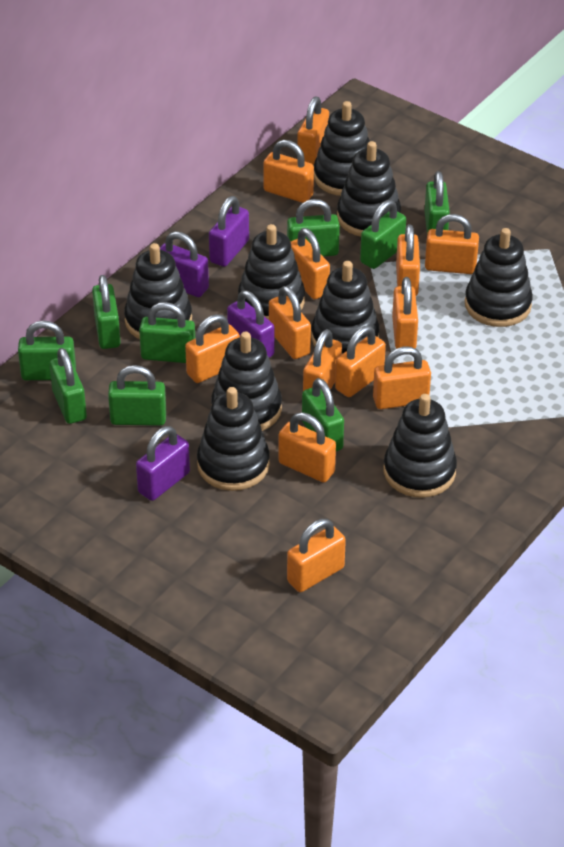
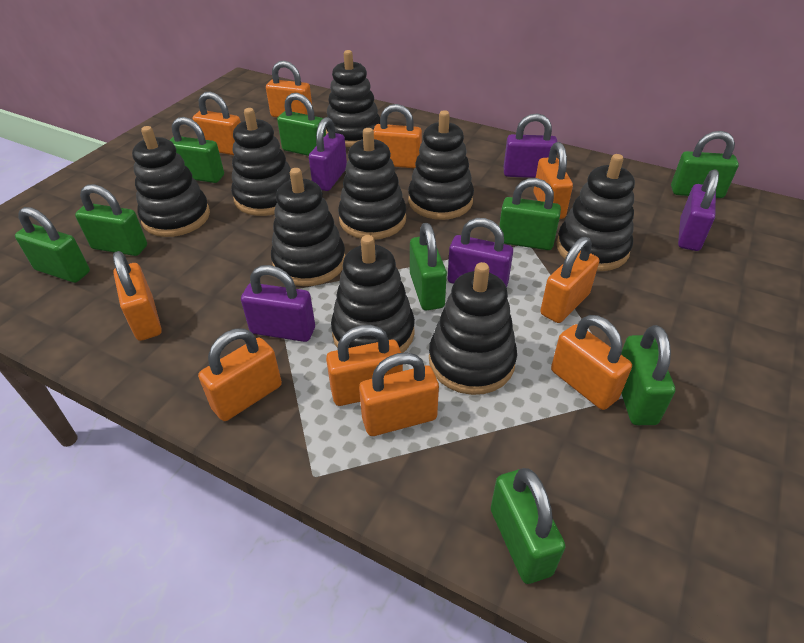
orange padlock: 13 -> 10
purple padlock: 4 -> 5

